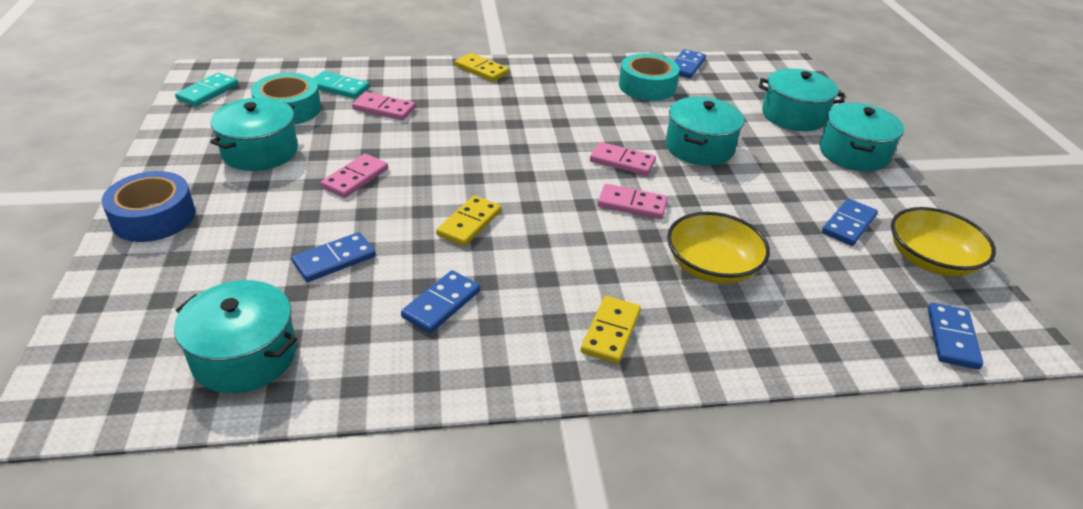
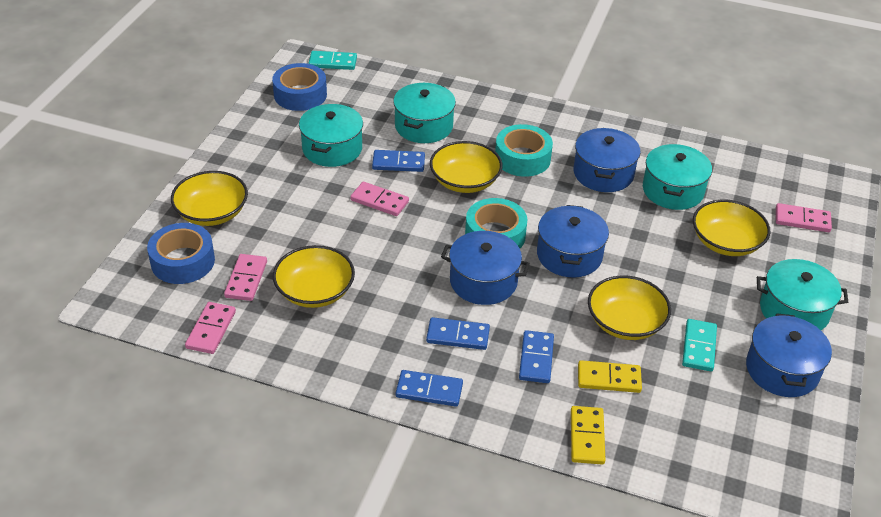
blue domino: 5 -> 4
blue pot: 0 -> 4
blue tape: 1 -> 2
turquoise pot: 5 -> 4
yellow bowl: 2 -> 5
yellow domino: 3 -> 2

